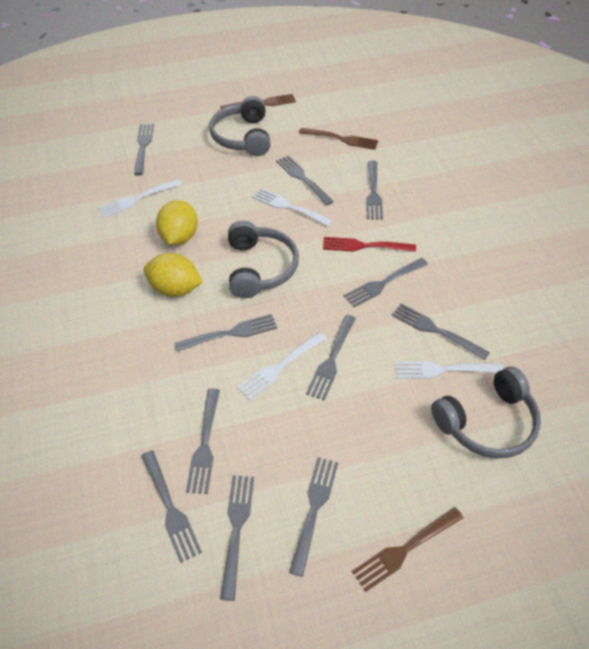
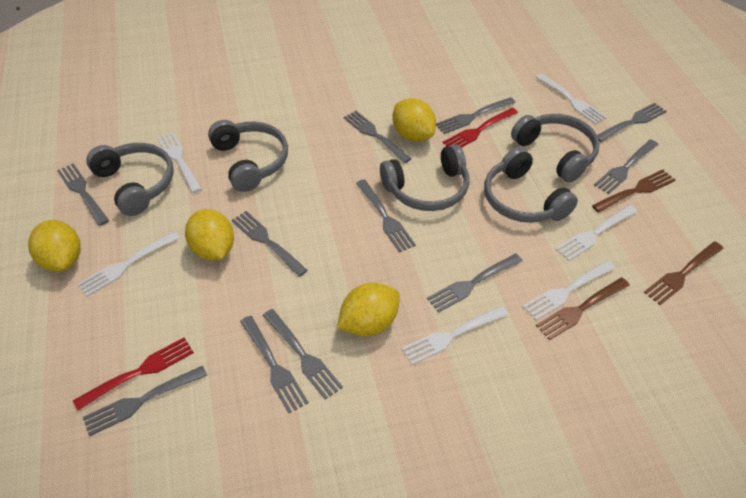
grey headphones: 3 -> 5
red fork: 1 -> 2
white fork: 4 -> 6
yellow lemon: 2 -> 4

